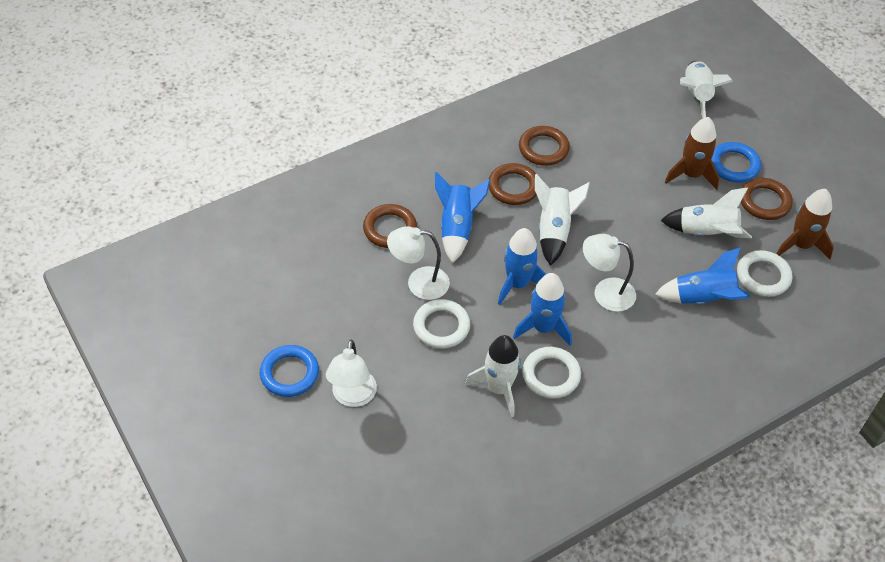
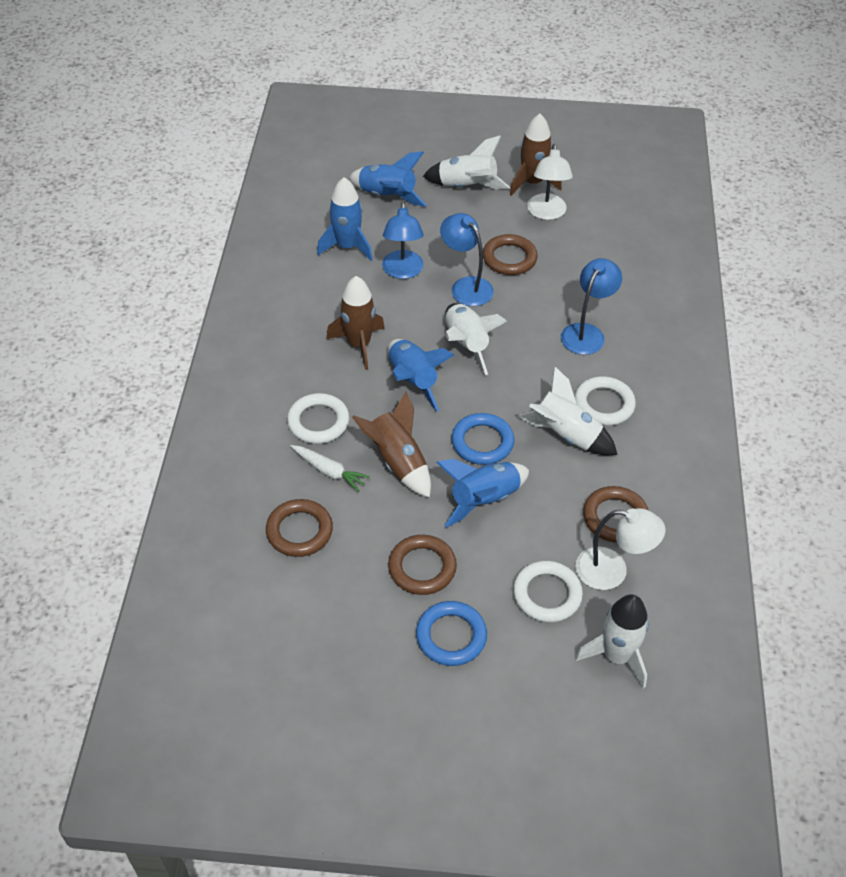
blue lamp: 0 -> 3
brown rocket: 2 -> 3
white carrot: 0 -> 1
white lamp: 3 -> 2

